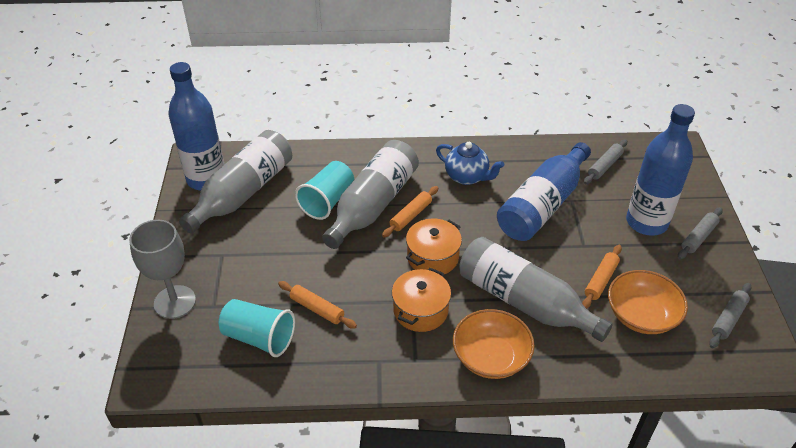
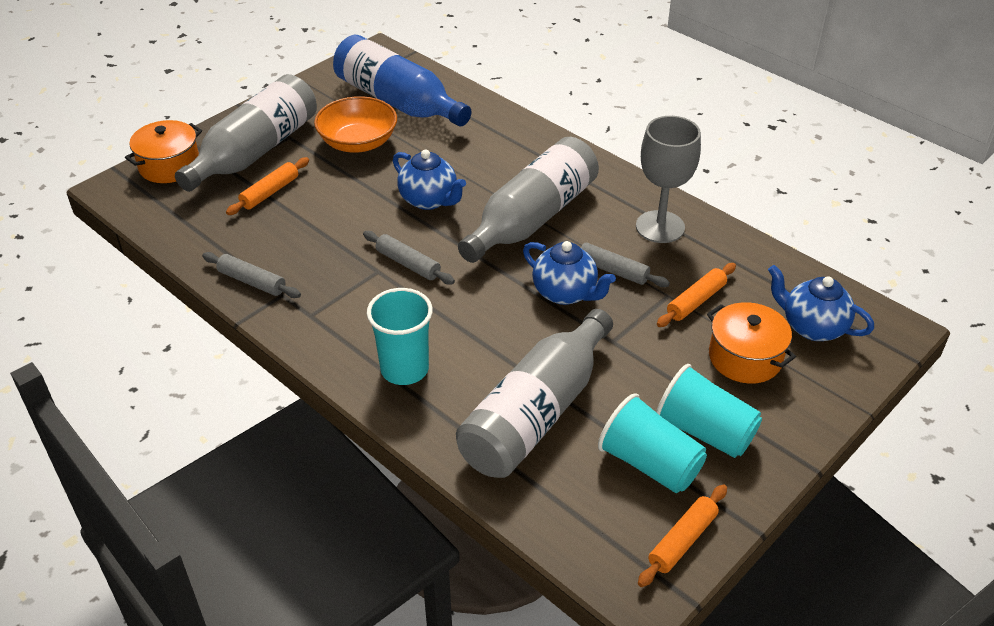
blue bottle: 3 -> 1
blue teapot: 1 -> 3
orange bowl: 2 -> 1
turquoise cup: 2 -> 3

